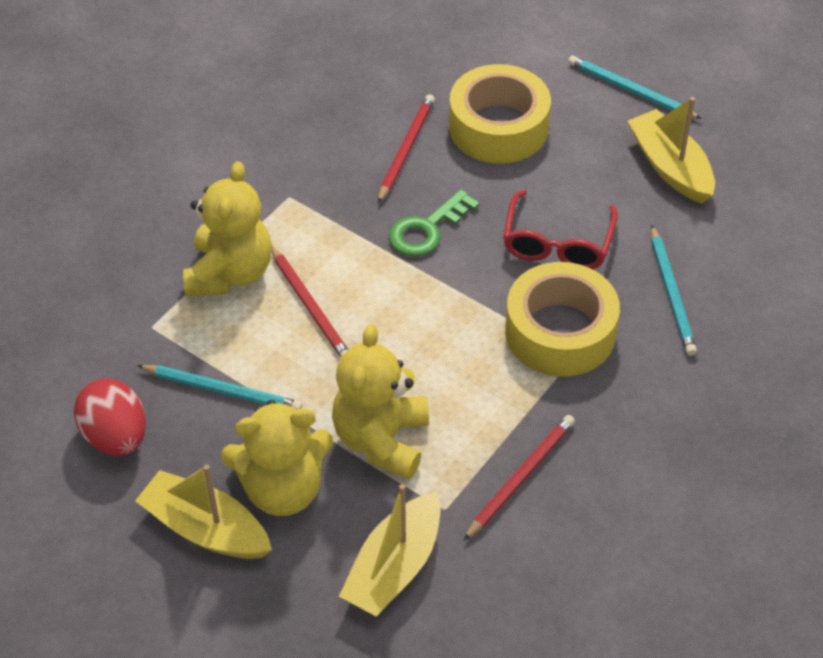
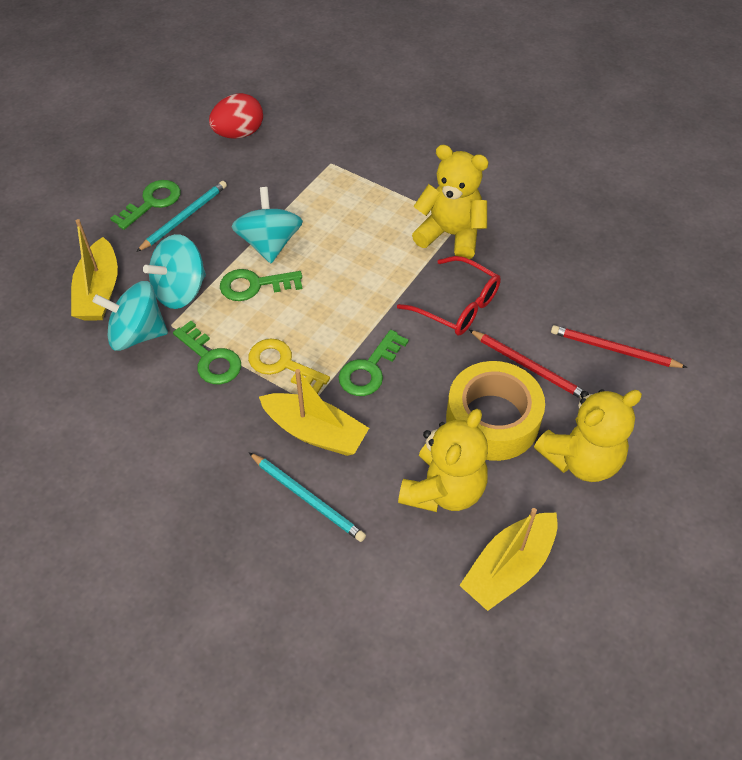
green key: 1 -> 4
red pencil: 3 -> 2
turquoise pencil: 3 -> 2
turquoise spinning top: 0 -> 3
yellow key: 0 -> 1
yellow tape: 2 -> 1

